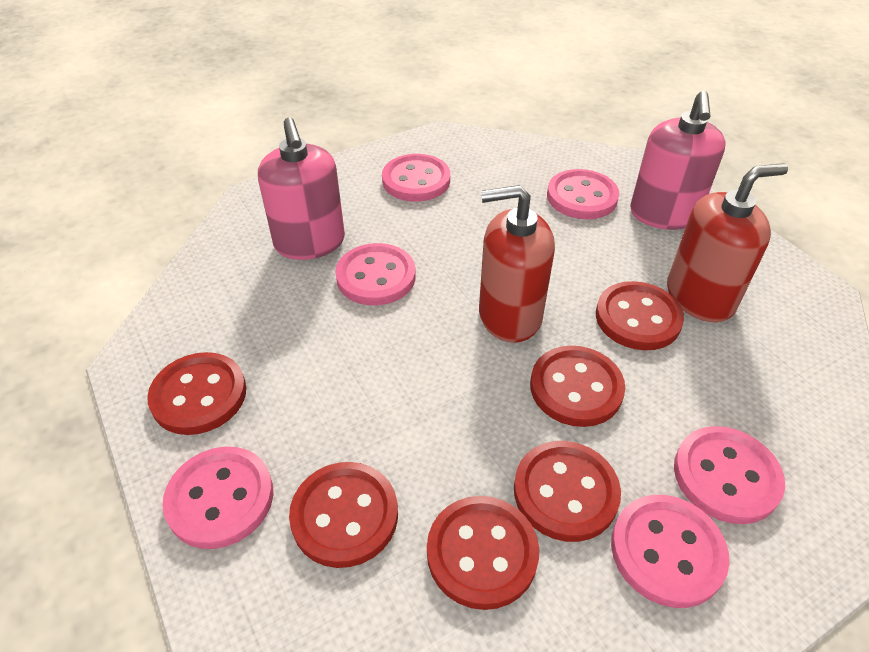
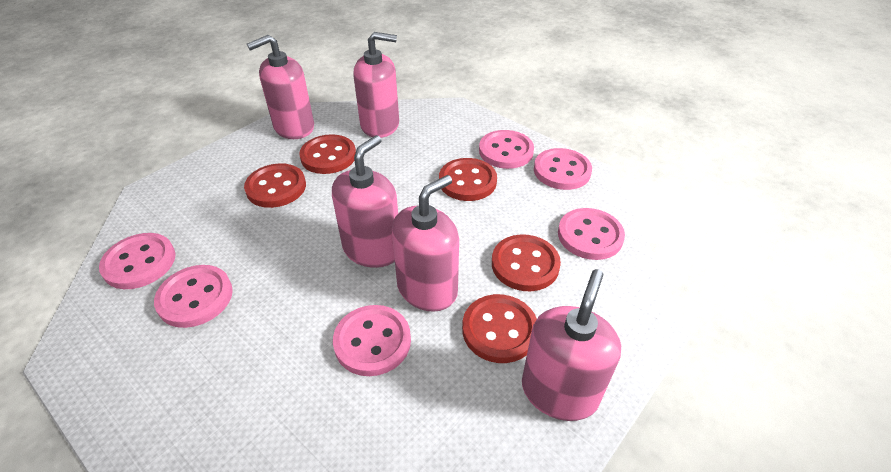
pink soap dispenser: 2 -> 5
red button: 6 -> 5
red soap dispenser: 2 -> 0

